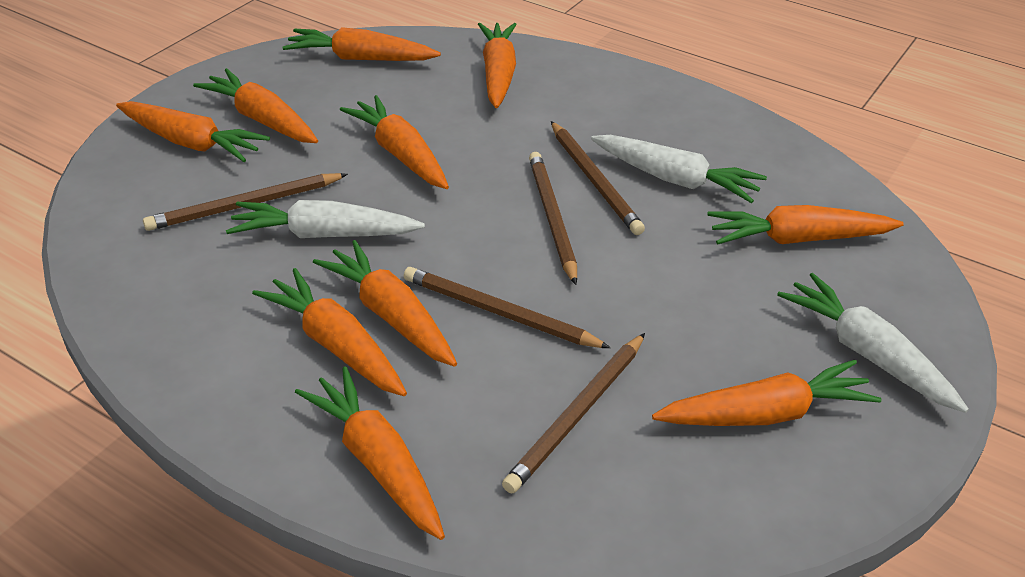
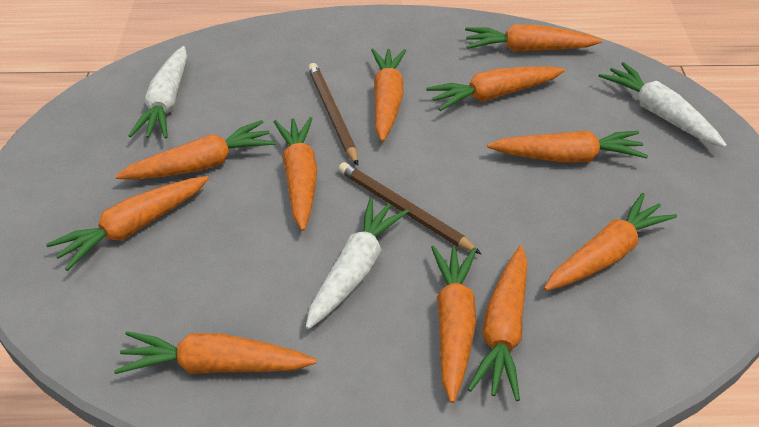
brown pencil: 5 -> 2
orange carrot: 10 -> 11

